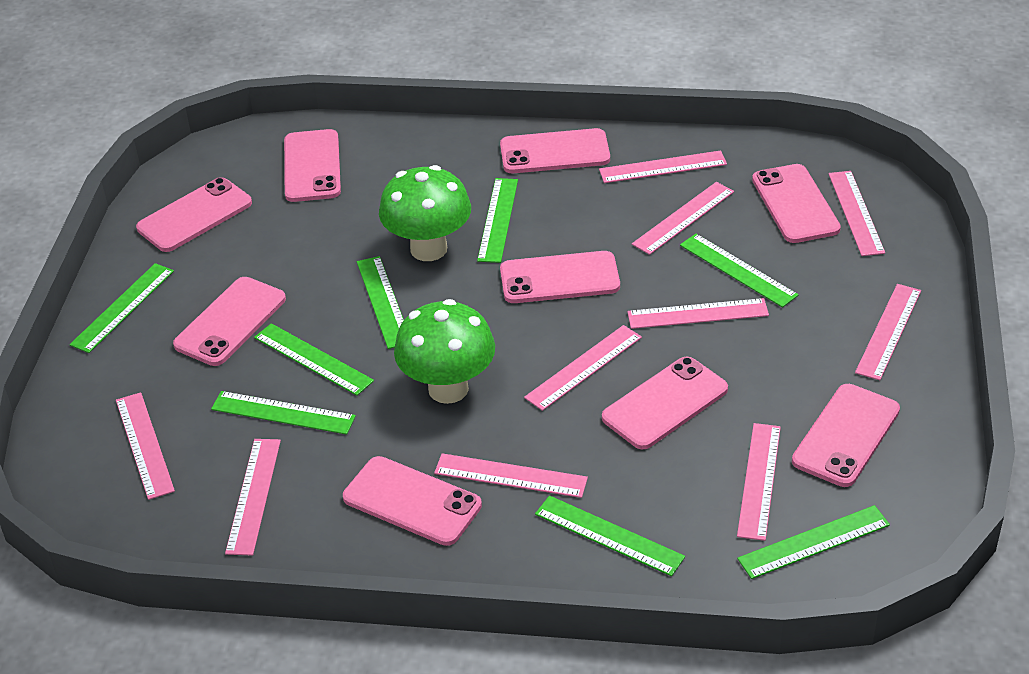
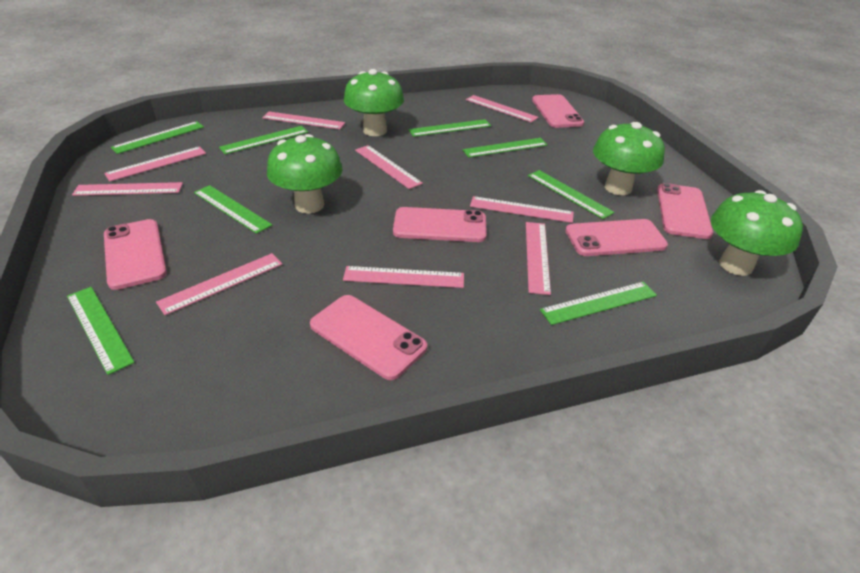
green mushroom: 2 -> 4
pink phone: 9 -> 6
pink ruler: 10 -> 9

